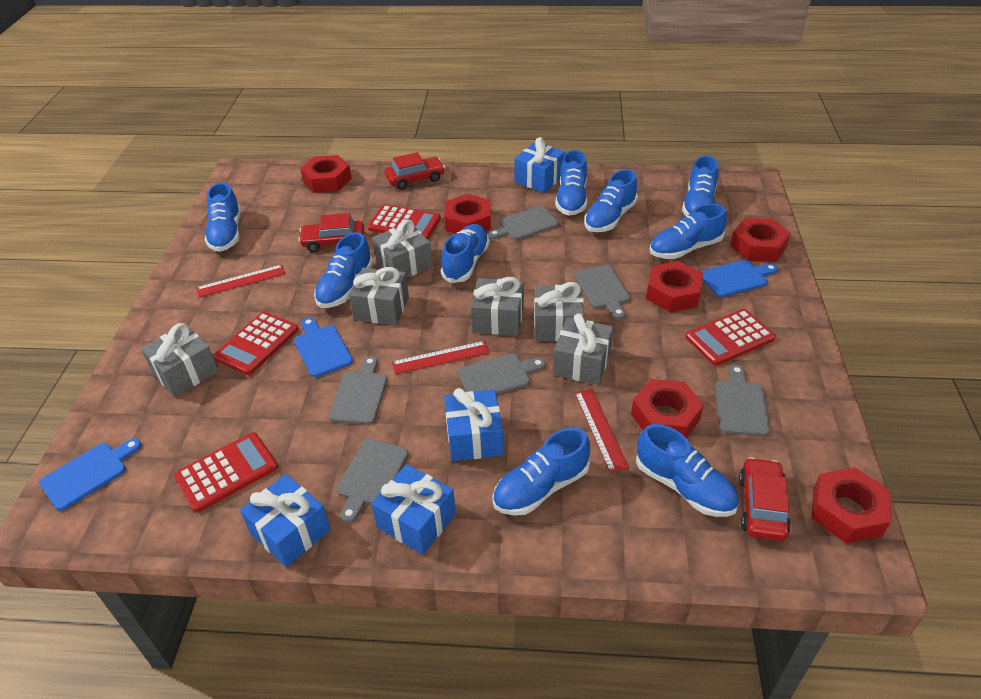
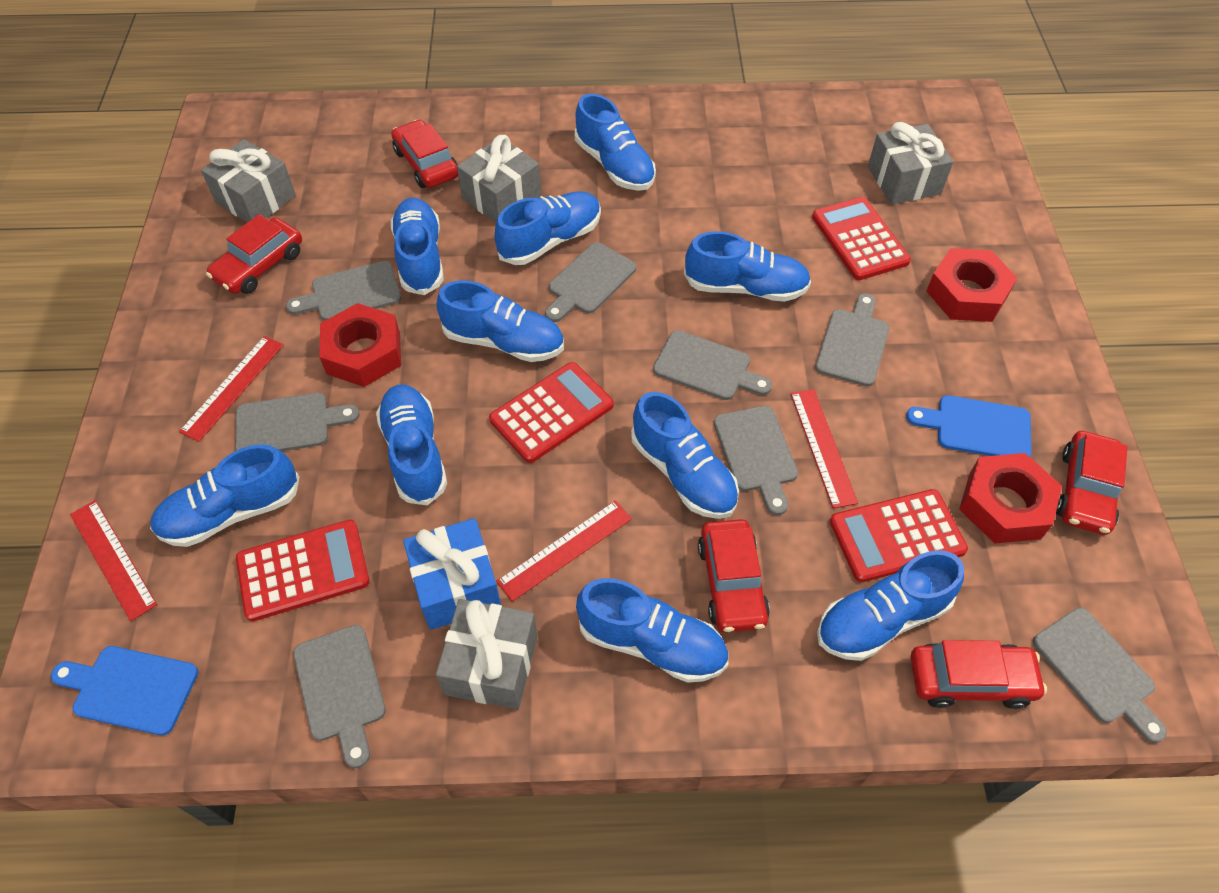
blue cutting board: 3 -> 2
blue gift: 4 -> 1
blue shoe: 9 -> 10
grey cutting board: 6 -> 8
grey gift: 6 -> 4
red car: 3 -> 5
red nut: 6 -> 3
red ruler: 3 -> 4

